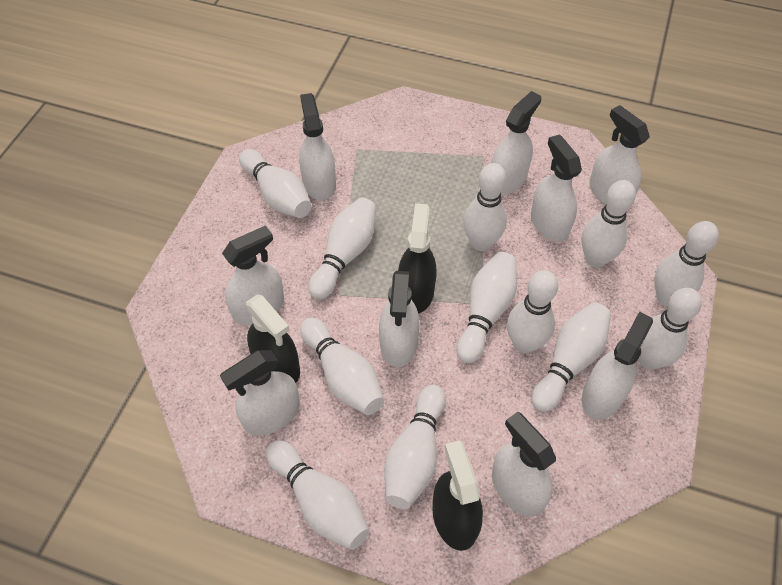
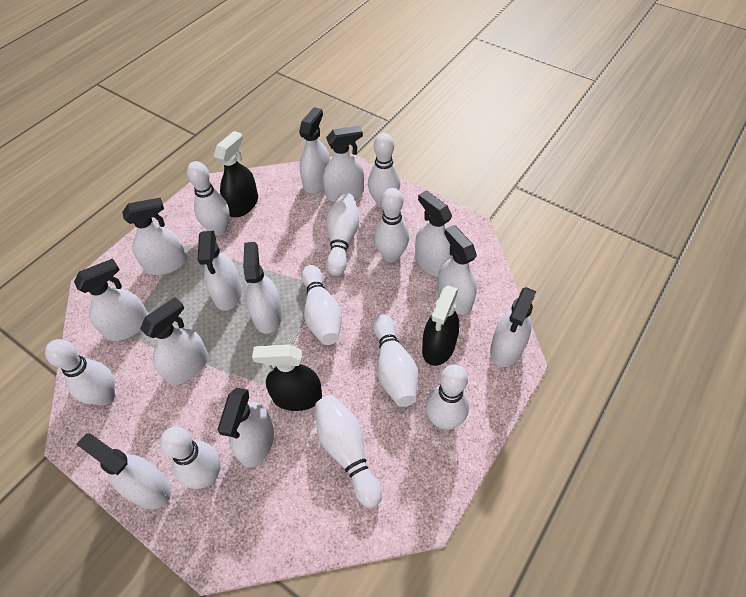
white bowling pin: 12 -> 10
white spray bottle: 9 -> 12

